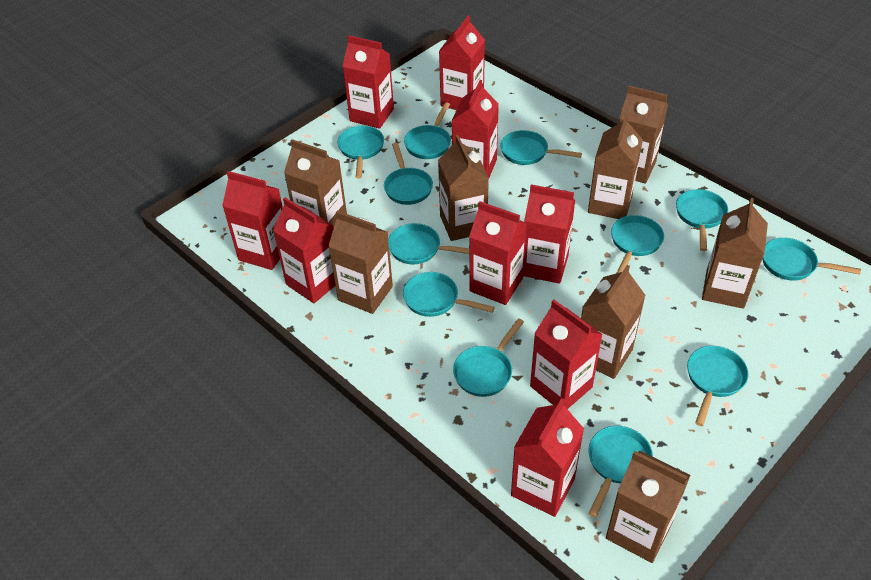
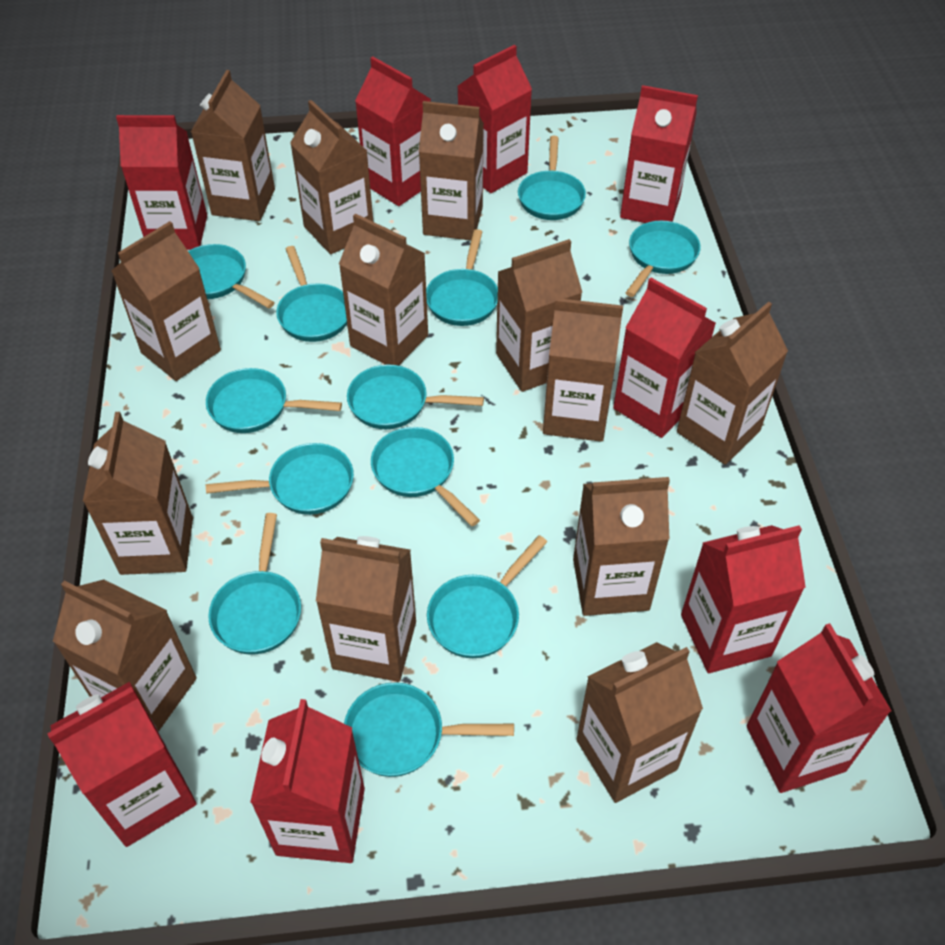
brown carton: 8 -> 13

